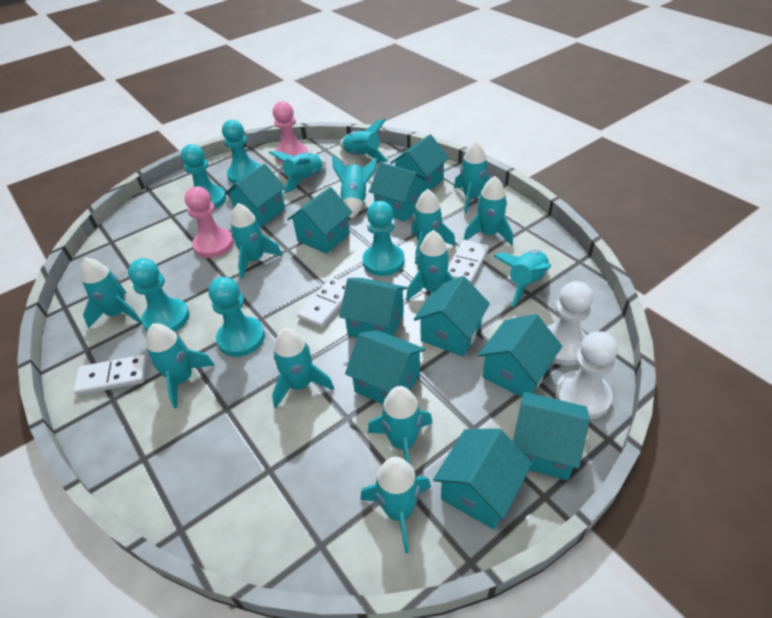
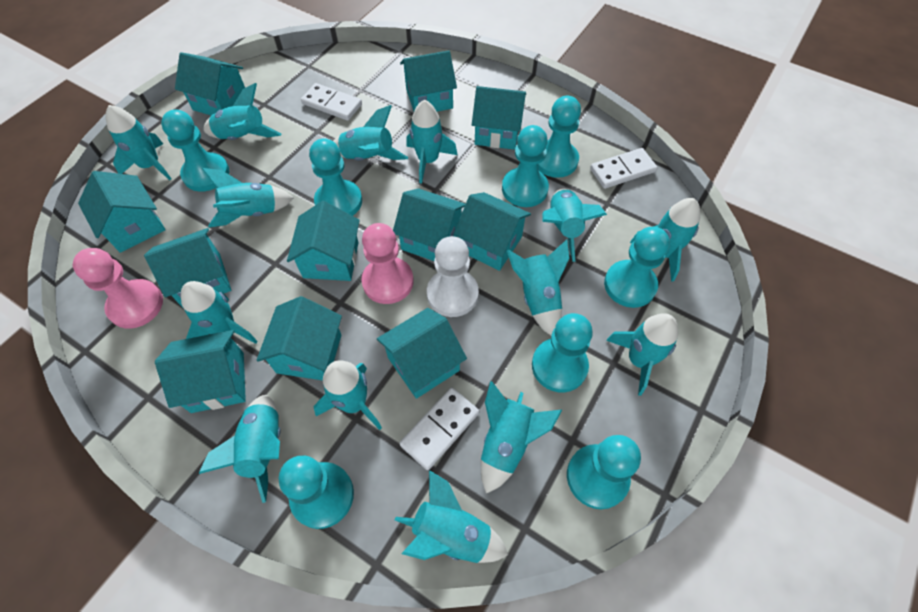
turquoise house: 10 -> 11
turquoise pawn: 5 -> 8
white pawn: 2 -> 1

